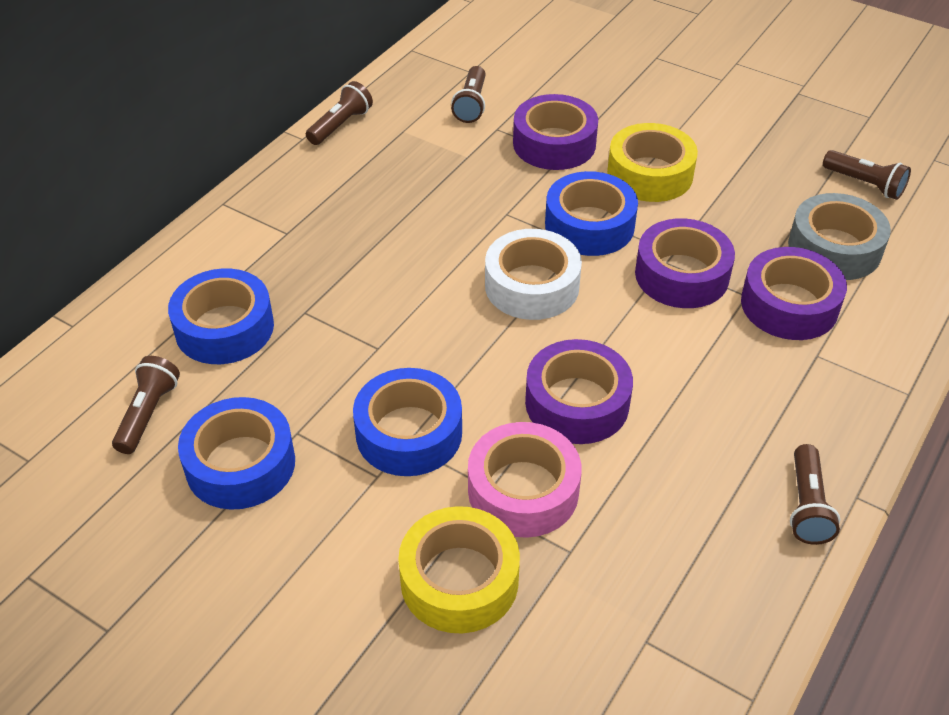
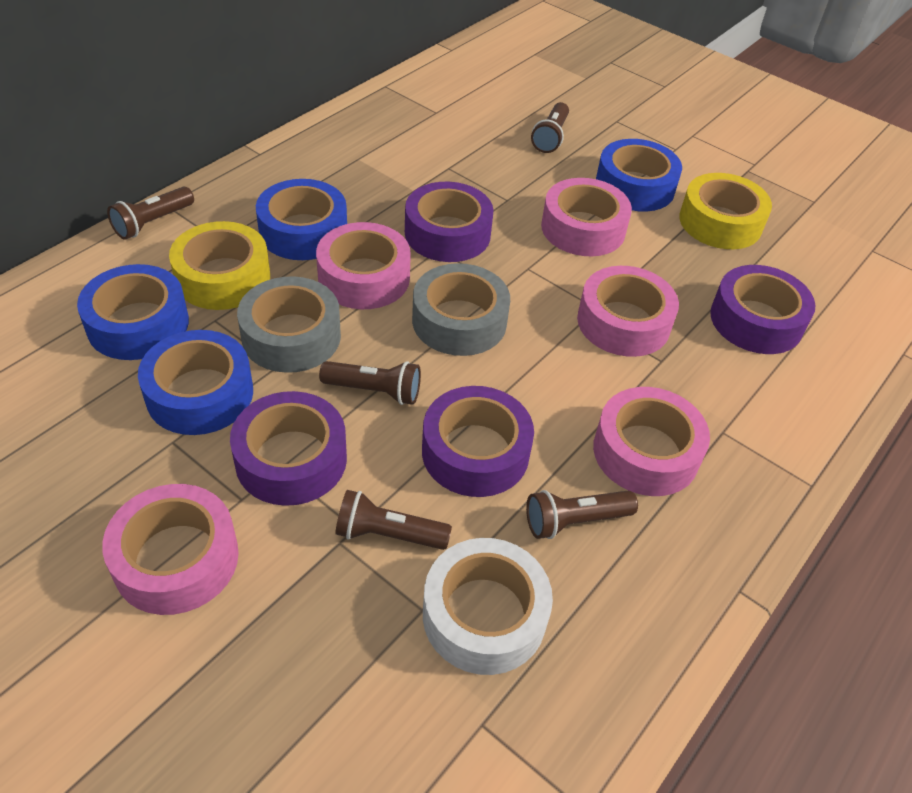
grey tape: 1 -> 2
pink tape: 1 -> 5

